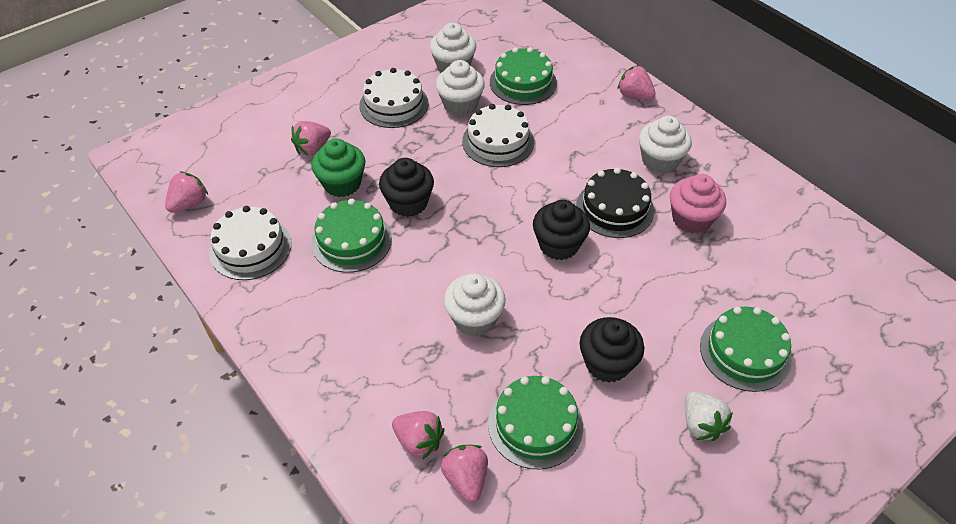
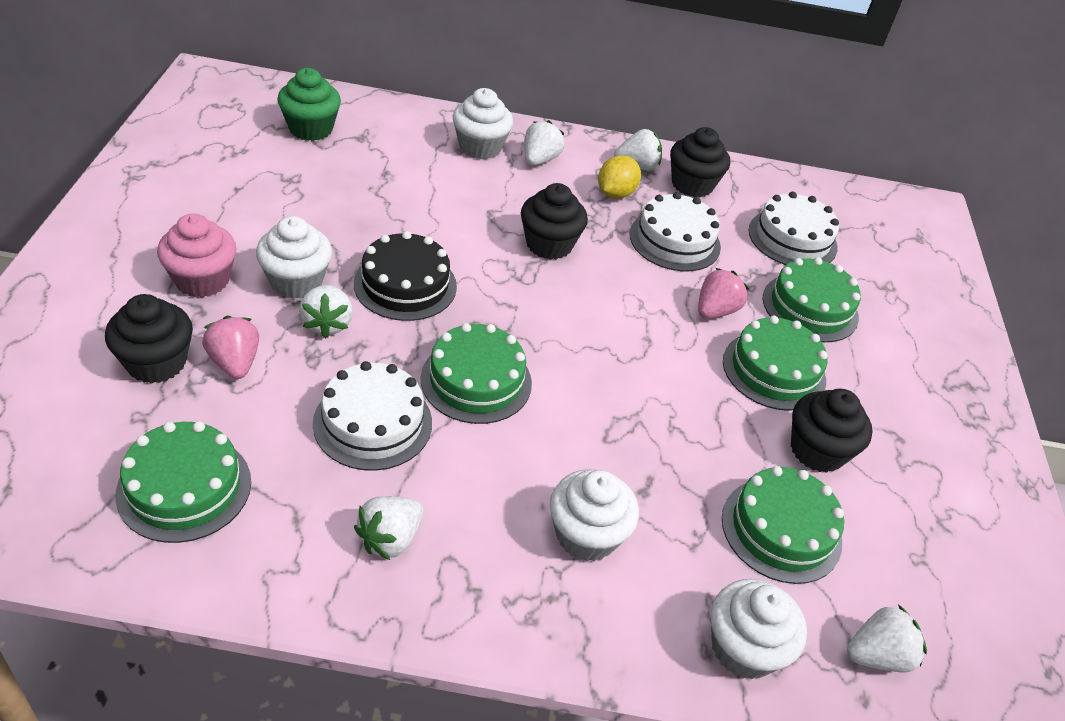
black cupcake: 3 -> 4
green cake: 4 -> 5
pink strawberry: 5 -> 2
white strawberry: 1 -> 5
yellow lemon: 0 -> 1

